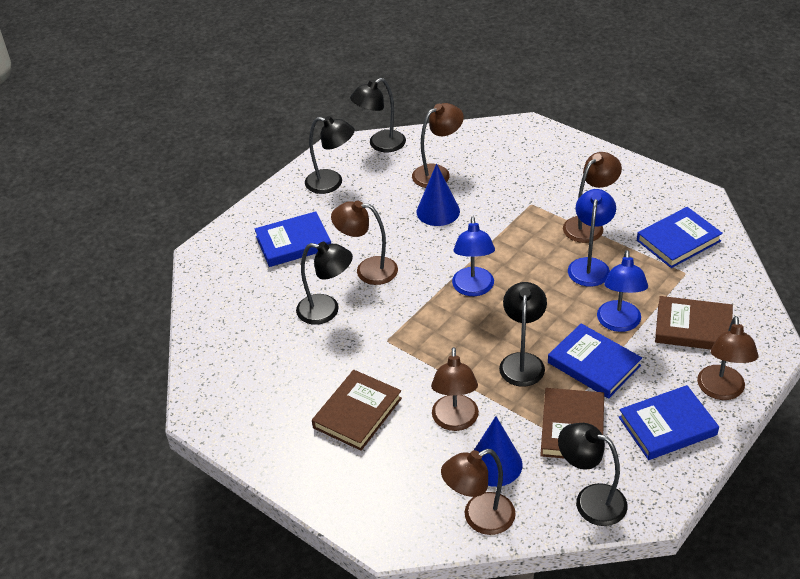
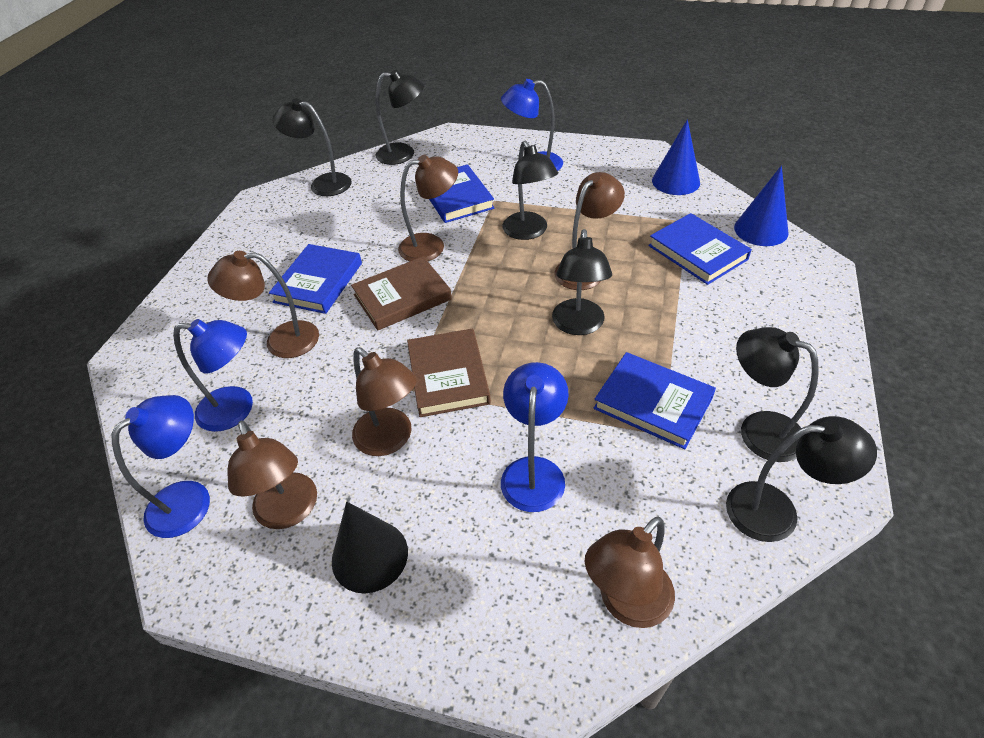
black cone: 0 -> 1
black lamp: 5 -> 6
blue lamp: 3 -> 4
brown book: 3 -> 2

